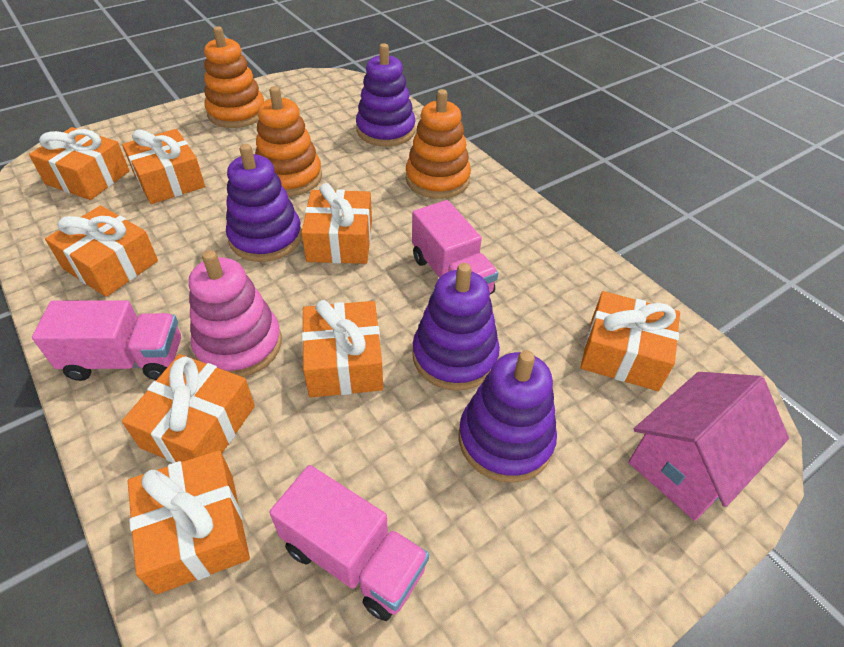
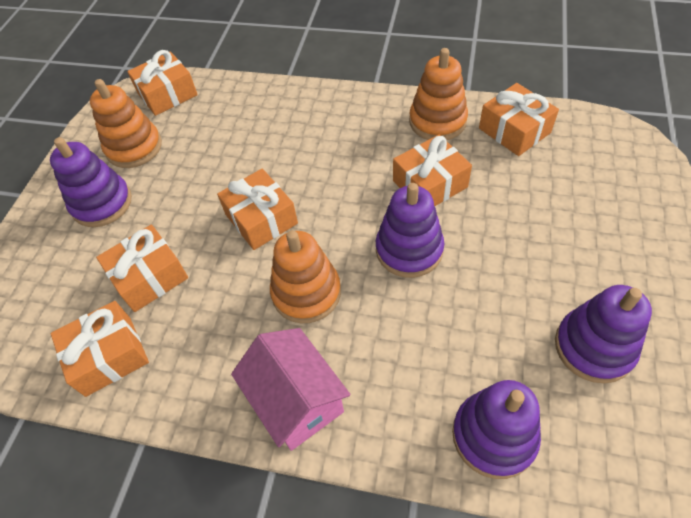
orange gift: 8 -> 6
pink stacking toy: 1 -> 0
pink truck: 3 -> 0

